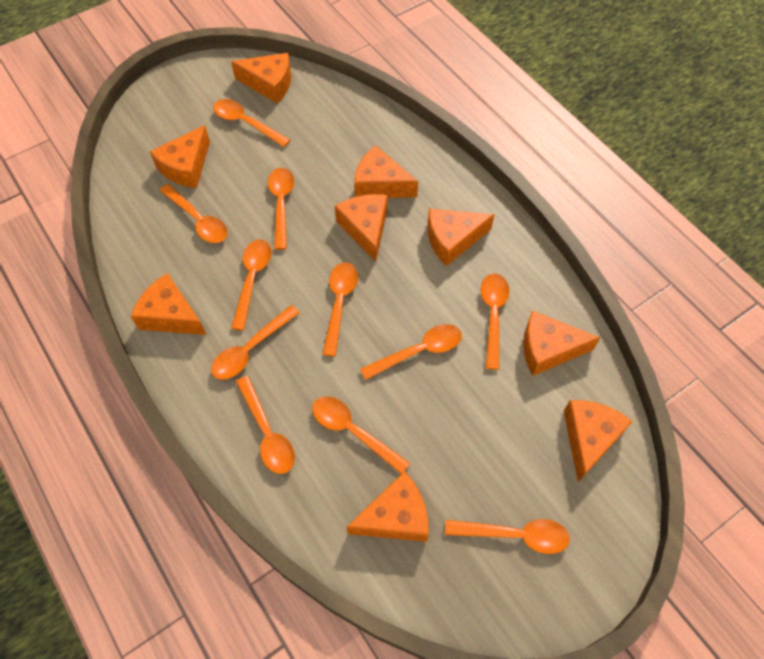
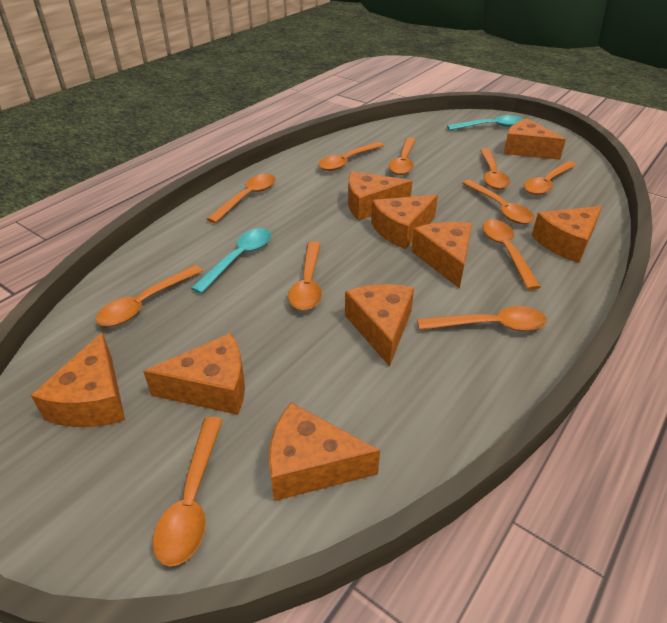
turquoise spoon: 0 -> 2

